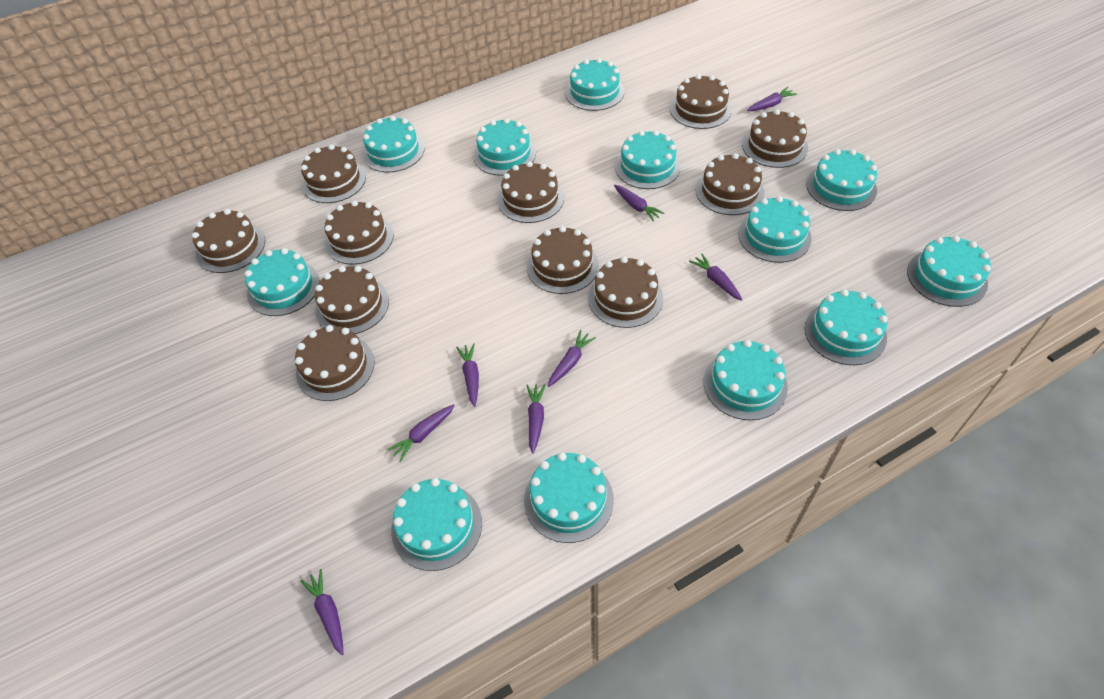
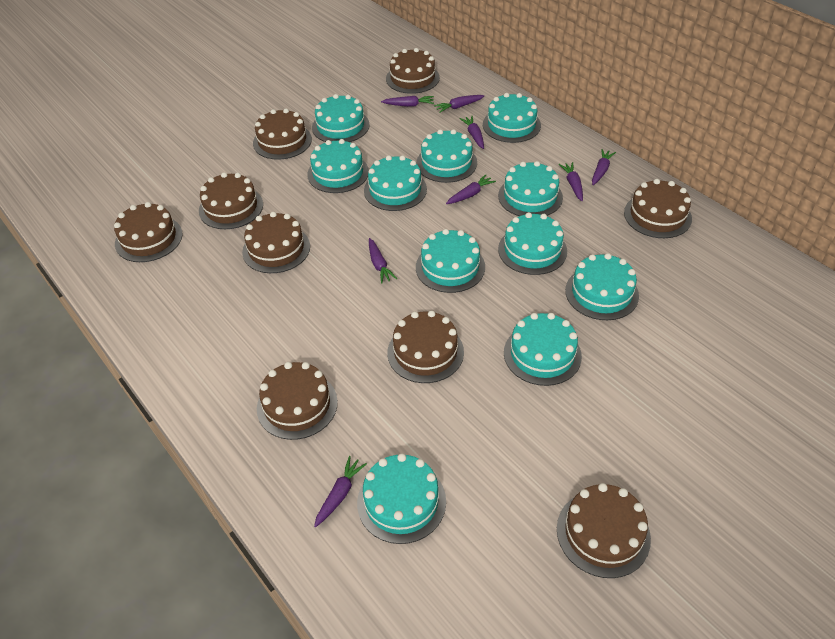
brown cake: 11 -> 9
turquoise cake: 12 -> 11

